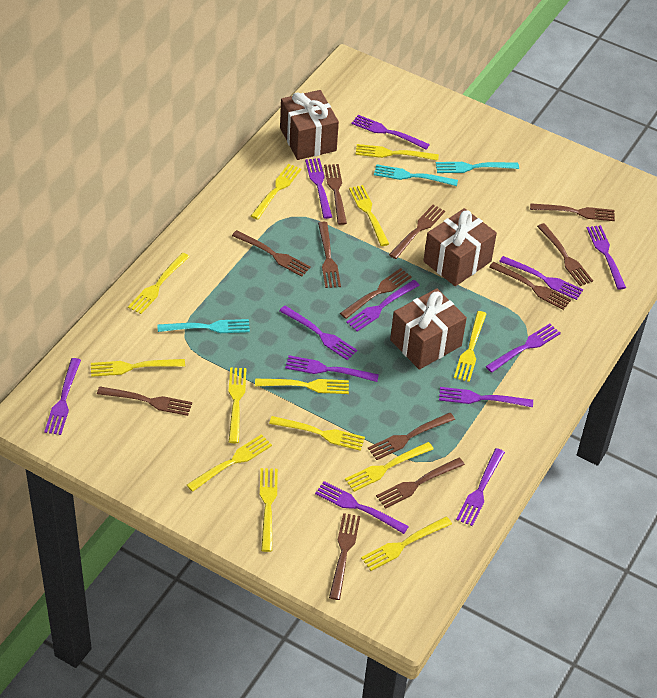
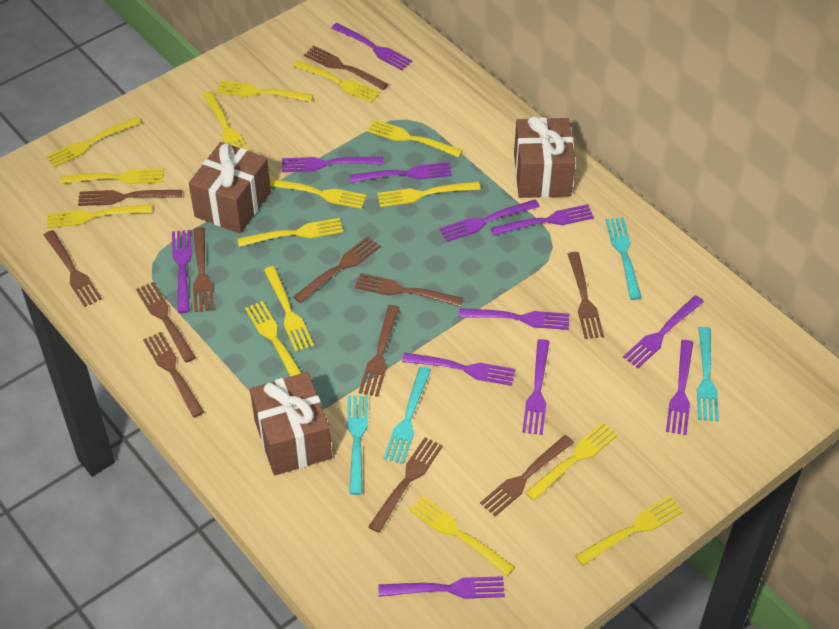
turquoise fork: 3 -> 4
yellow fork: 13 -> 15

